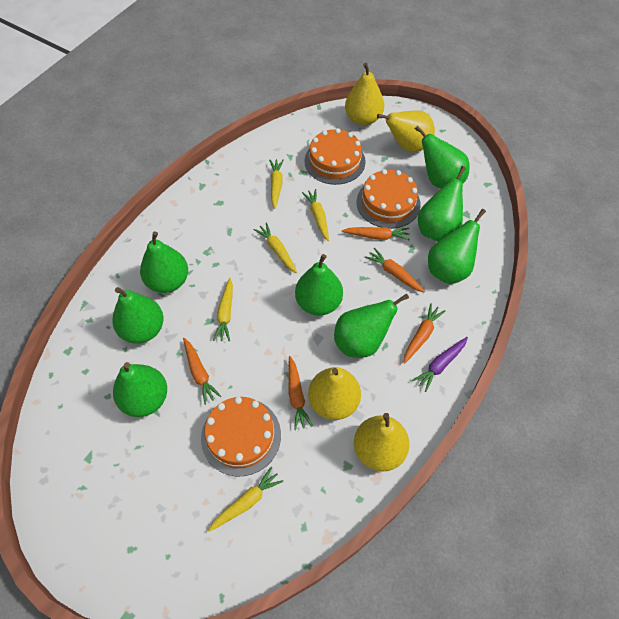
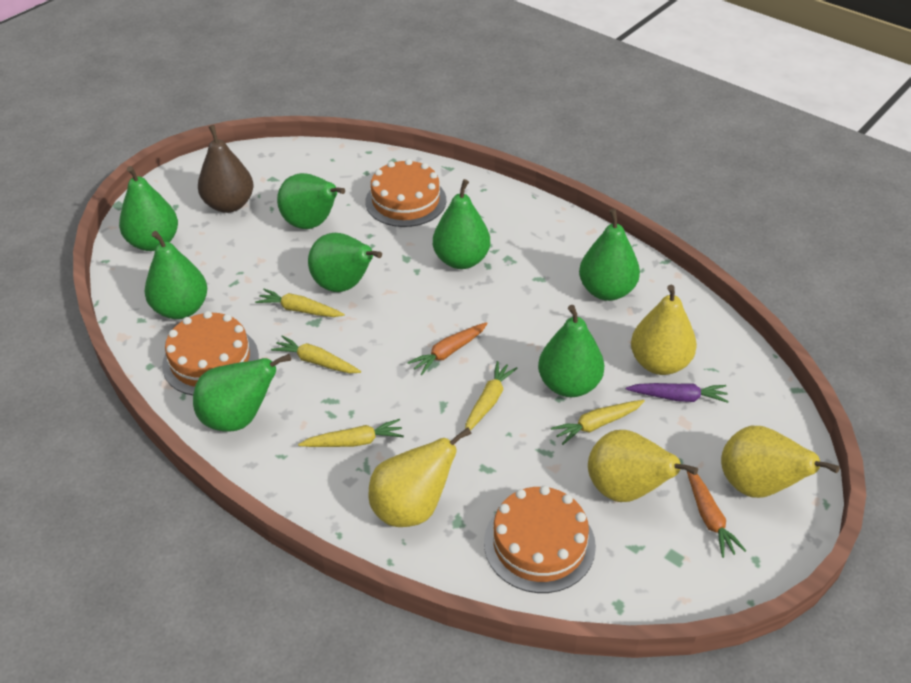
brown pear: 0 -> 1
orange carrot: 5 -> 2

